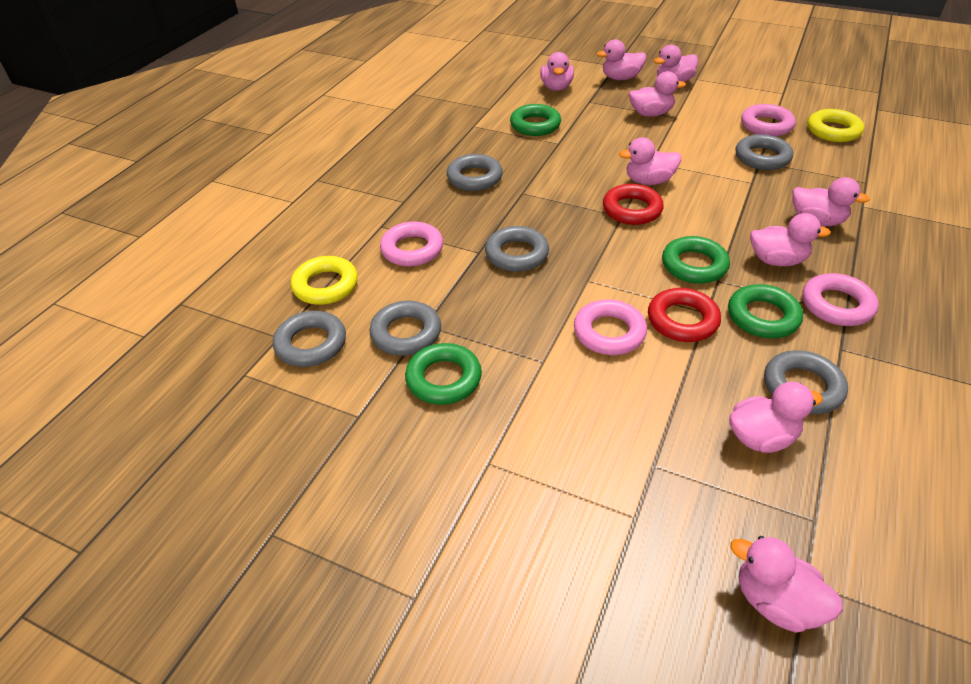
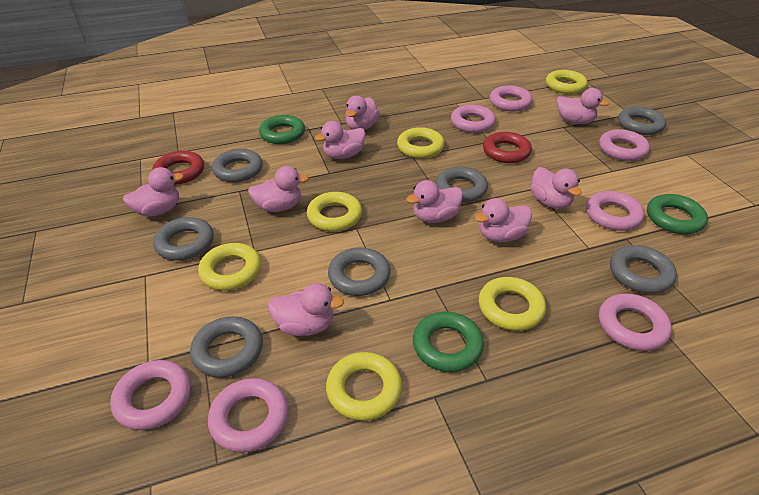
green ring: 4 -> 3
grey ring: 6 -> 7
pink ring: 4 -> 7
yellow ring: 2 -> 6

